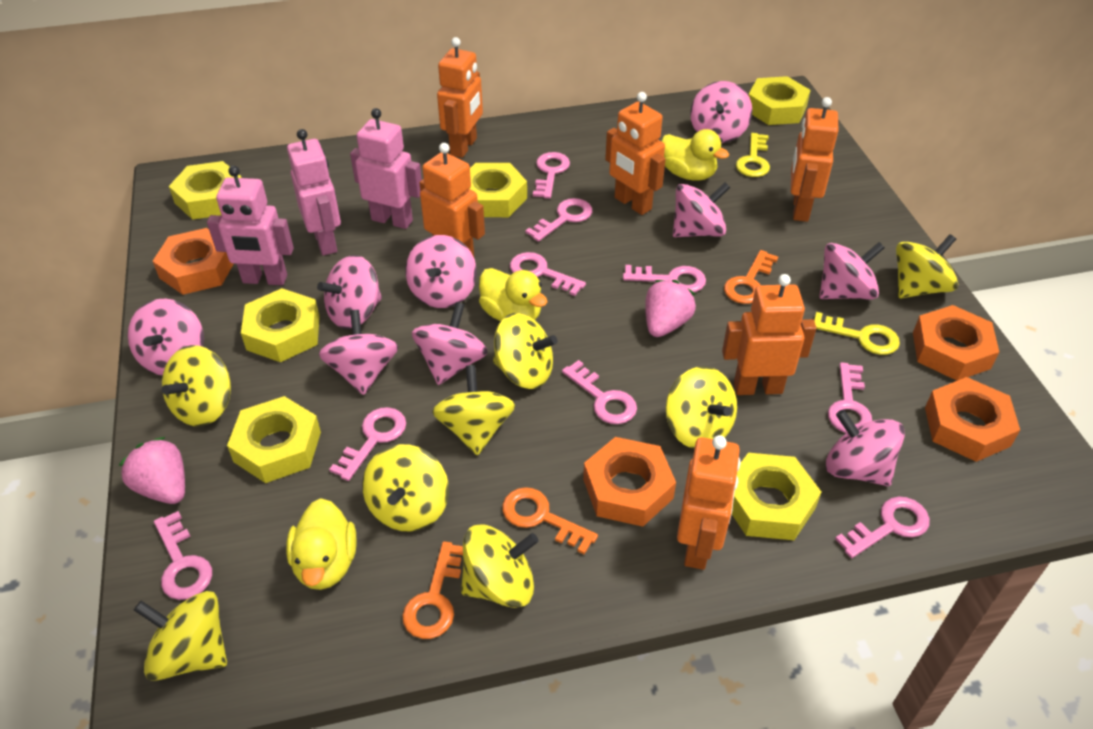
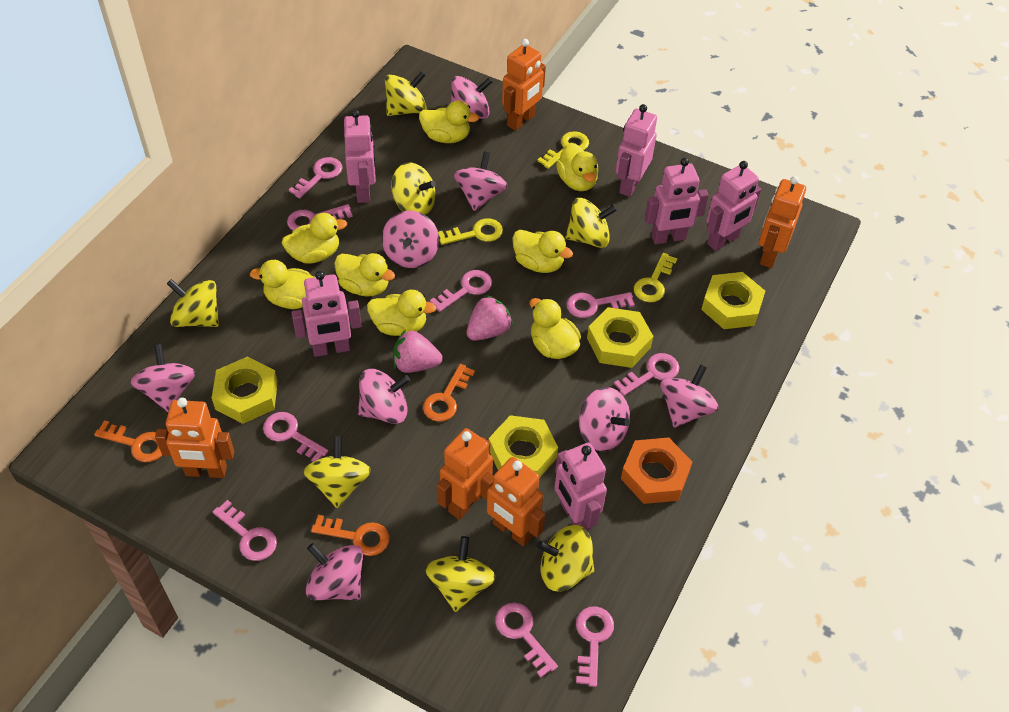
orange nut: 4 -> 1
orange robot: 6 -> 5
pink robot: 3 -> 6
pink spinning top: 9 -> 8
yellow duck: 3 -> 8
yellow key: 2 -> 3
yellow nut: 6 -> 4
yellow spinning top: 8 -> 7

